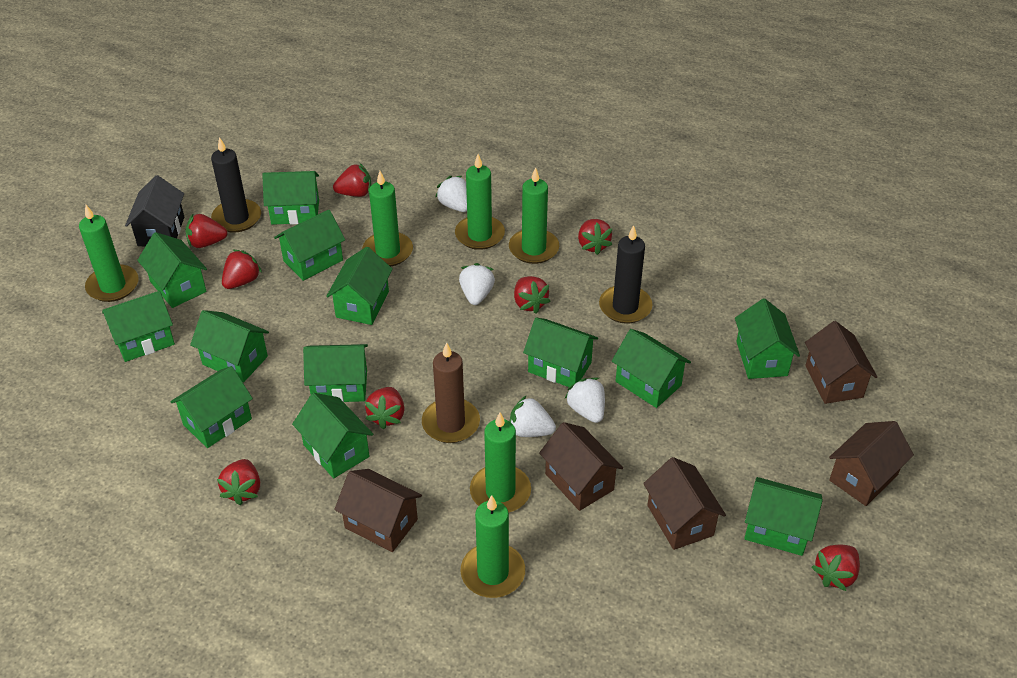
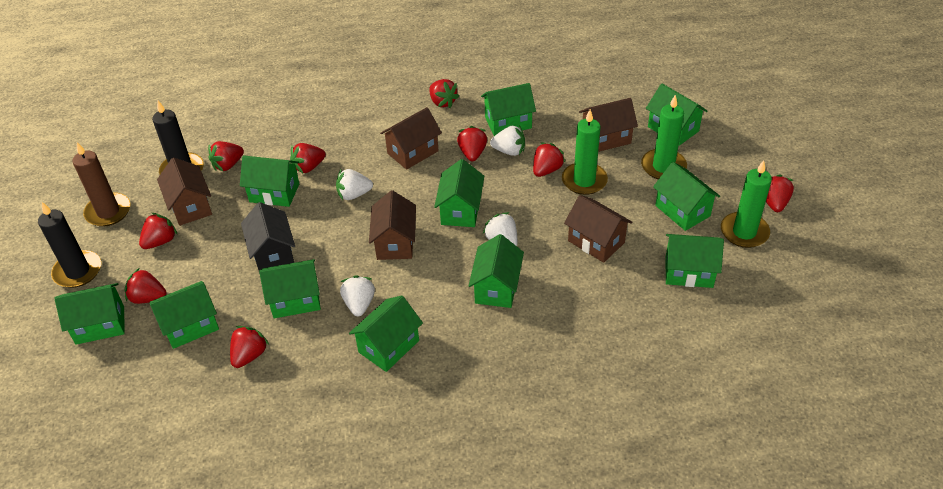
green candle: 6 -> 3
green house: 13 -> 11
red strawberry: 8 -> 9

